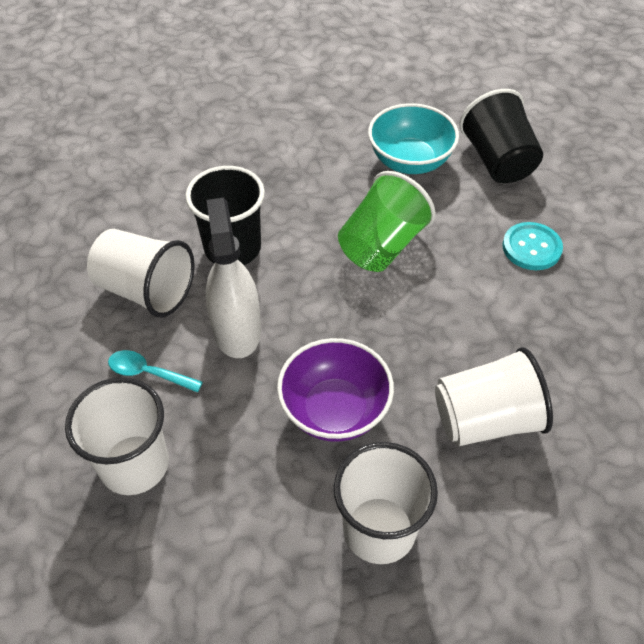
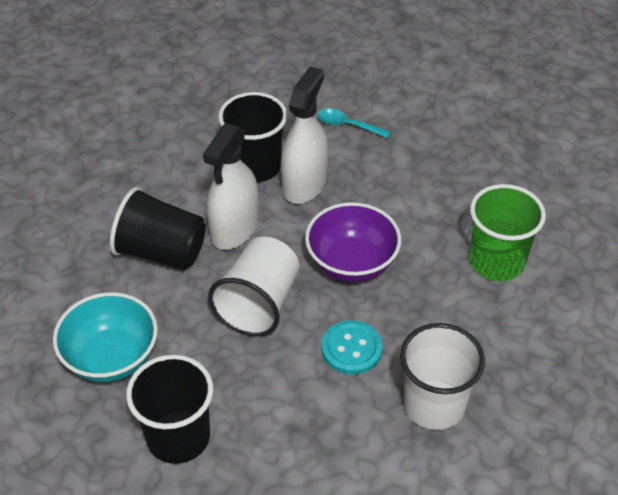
black cup: 2 -> 3
white cup: 4 -> 2
white spray bottle: 1 -> 2

